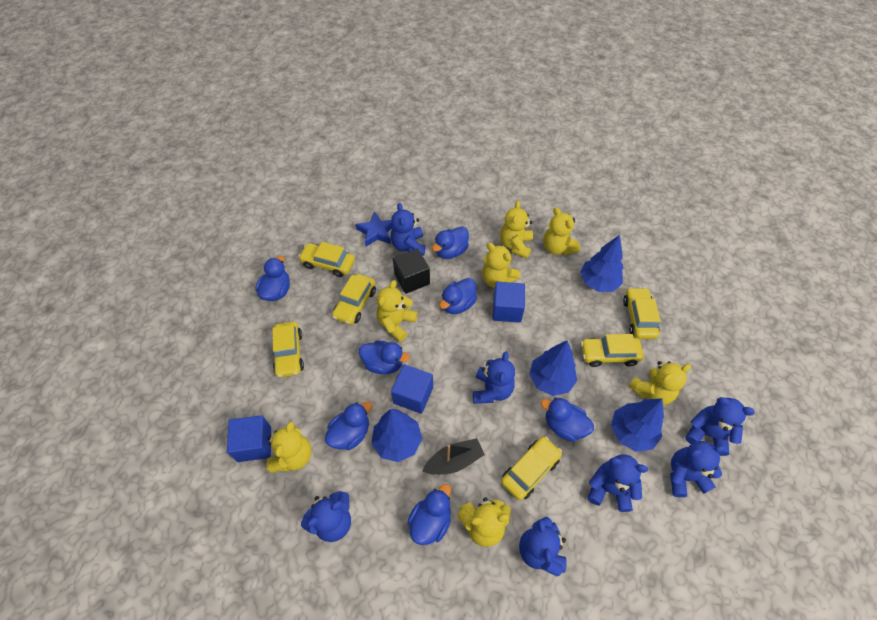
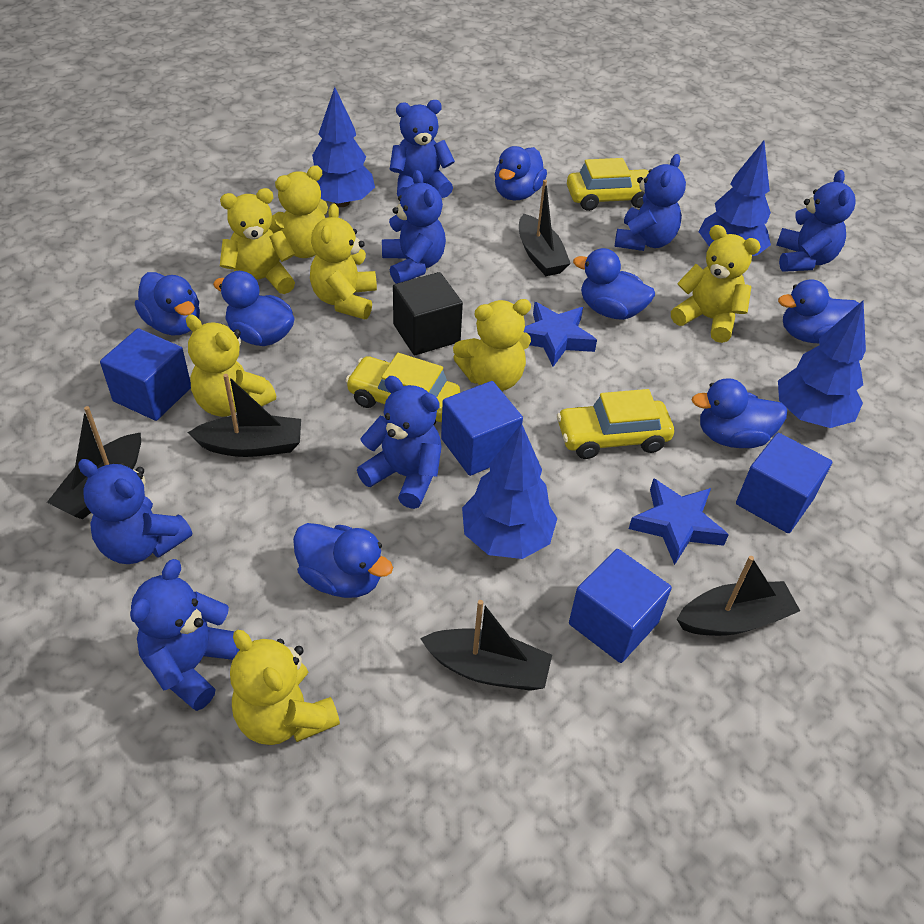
black boat: 1 -> 5
blue cube: 3 -> 4
blue star: 1 -> 2
yellow car: 6 -> 3

